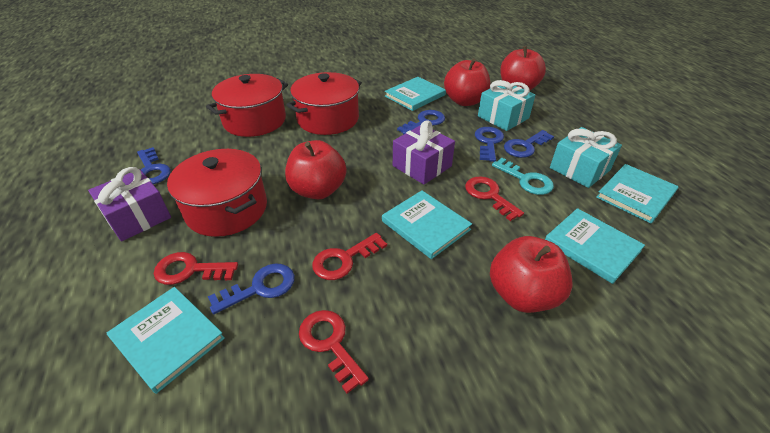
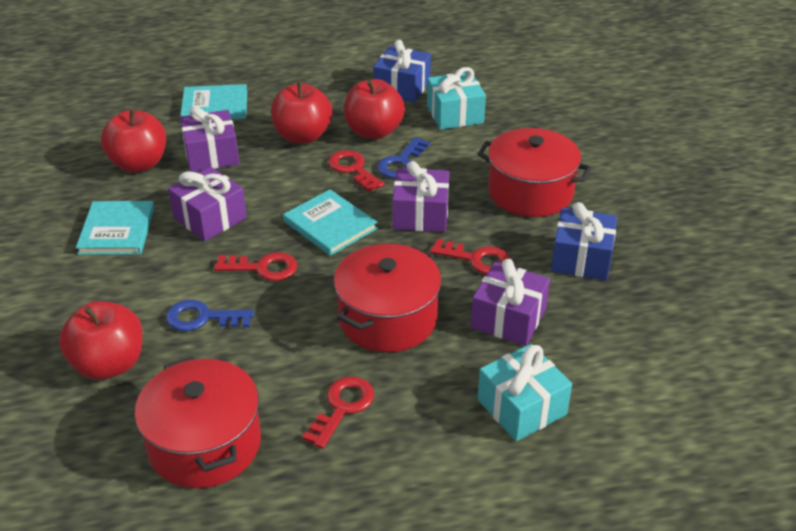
blue gift: 0 -> 2
blue key: 5 -> 2
purple gift: 2 -> 4
turquoise book: 5 -> 3
turquoise key: 1 -> 0

